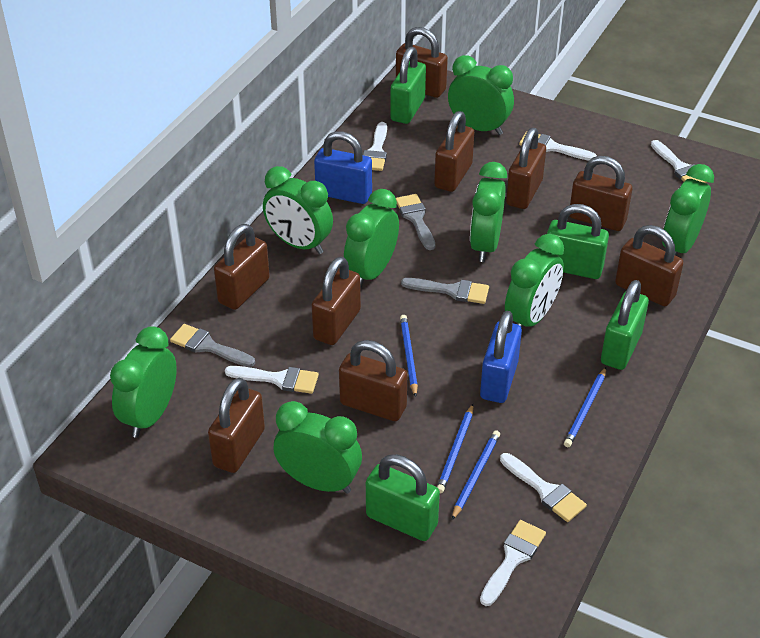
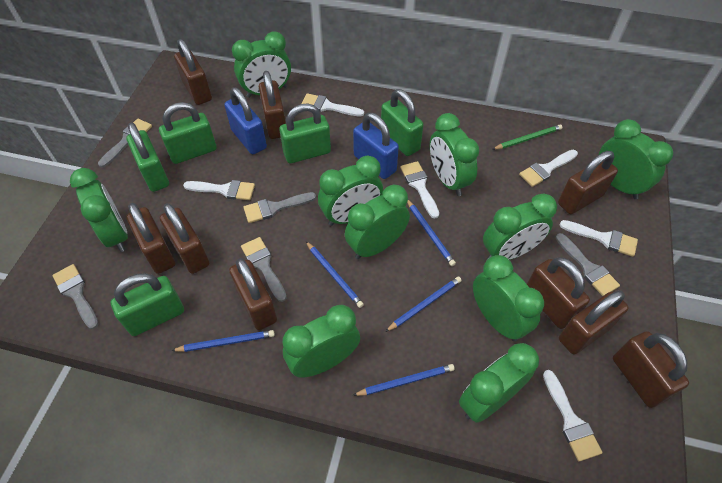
blue pencil: 4 -> 5
green clock: 8 -> 10
green padlock: 4 -> 5
green pencil: 0 -> 1
grey brush: 3 -> 5

